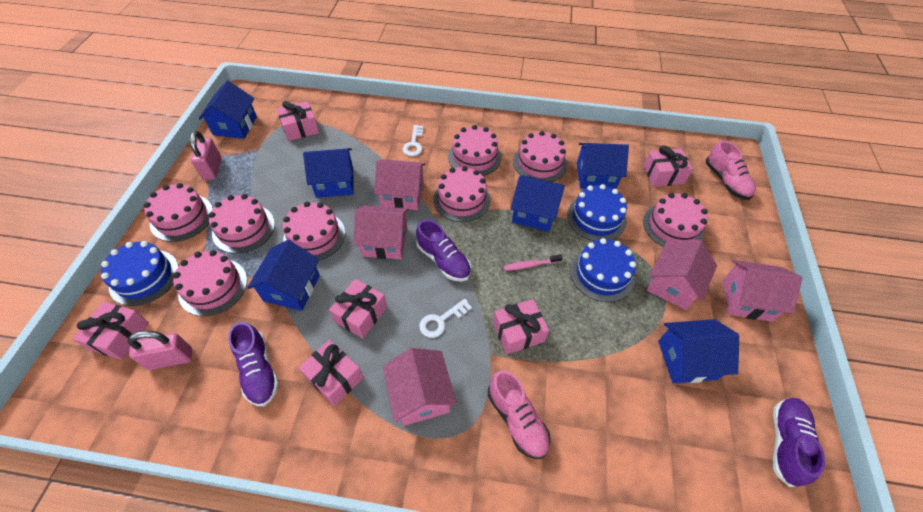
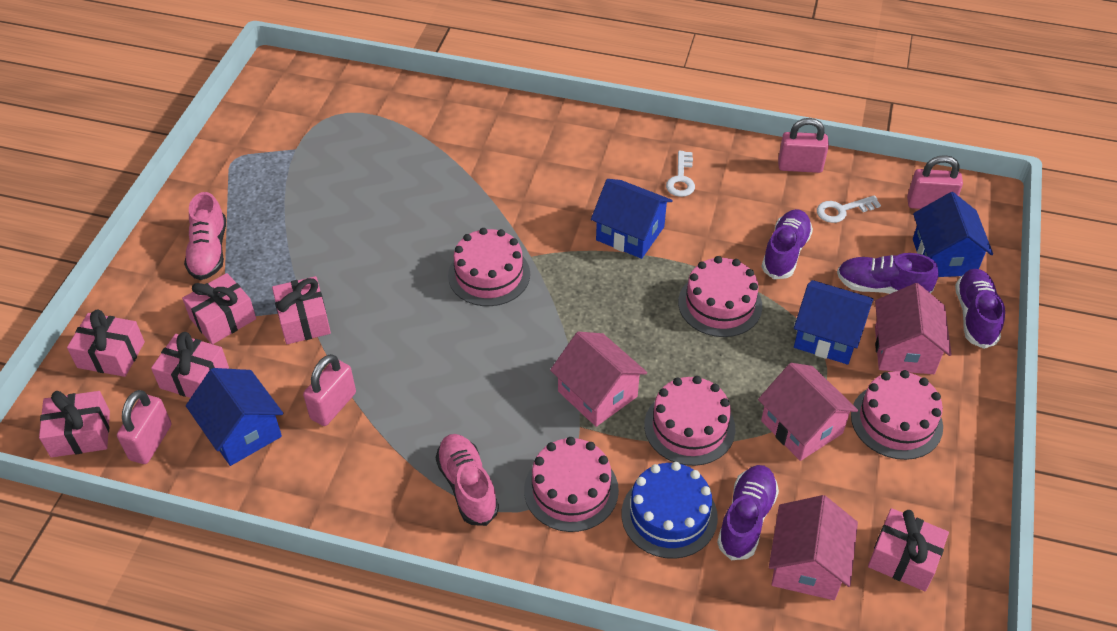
blue cake: 3 -> 1
blue house: 6 -> 4
pink cake: 8 -> 5
pink house: 5 -> 4
pink padlock: 2 -> 4
pink toothbrush: 1 -> 0
purple shoe: 3 -> 4

